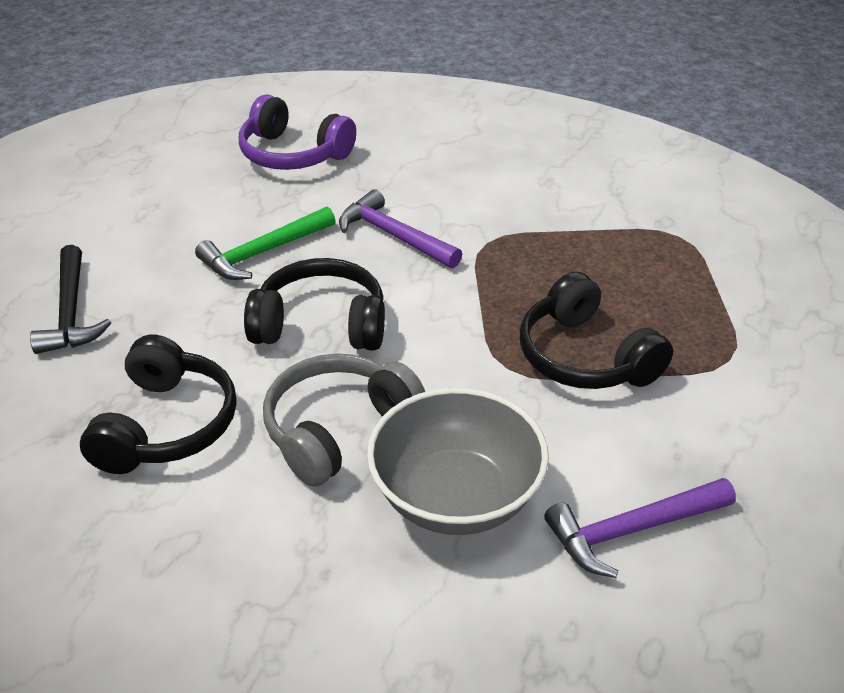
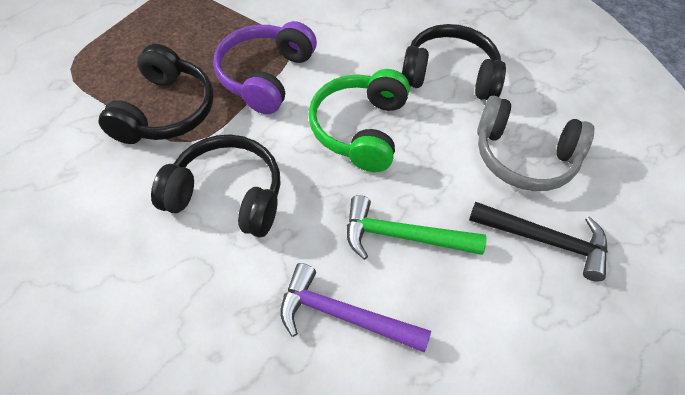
green headphones: 0 -> 1
grey bowl: 1 -> 0
purple hammer: 2 -> 1

